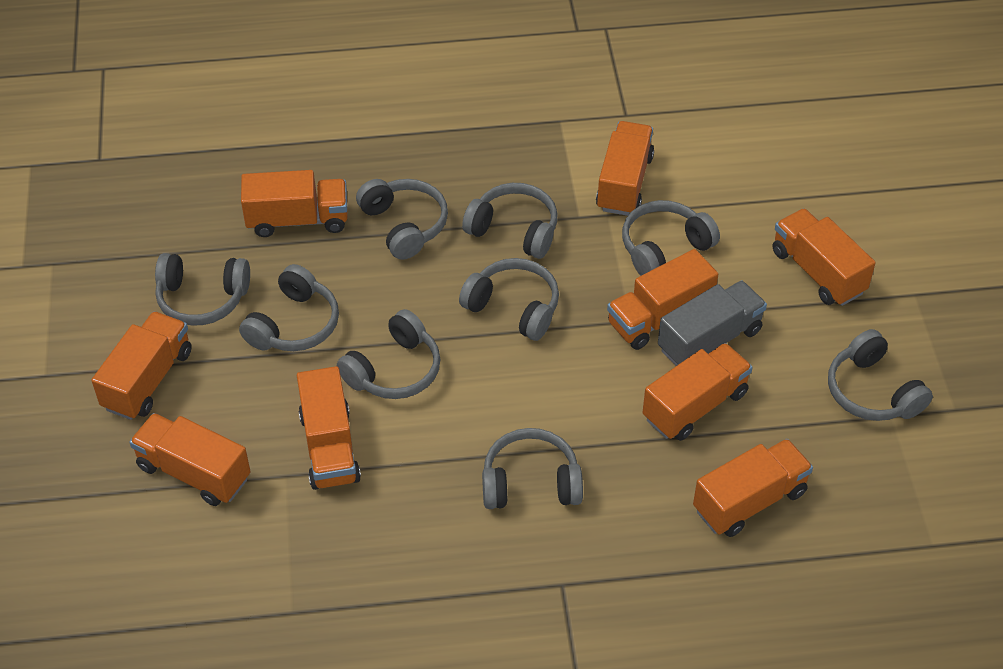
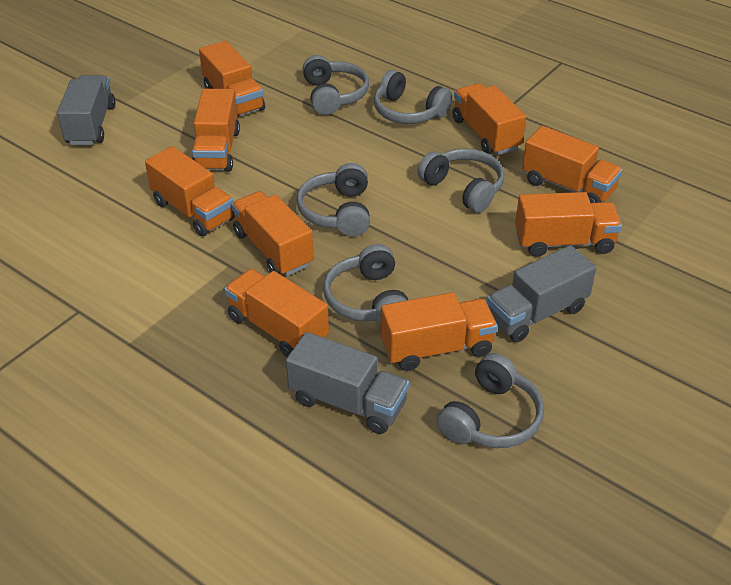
grey headphones: 9 -> 6
grey truck: 1 -> 3

